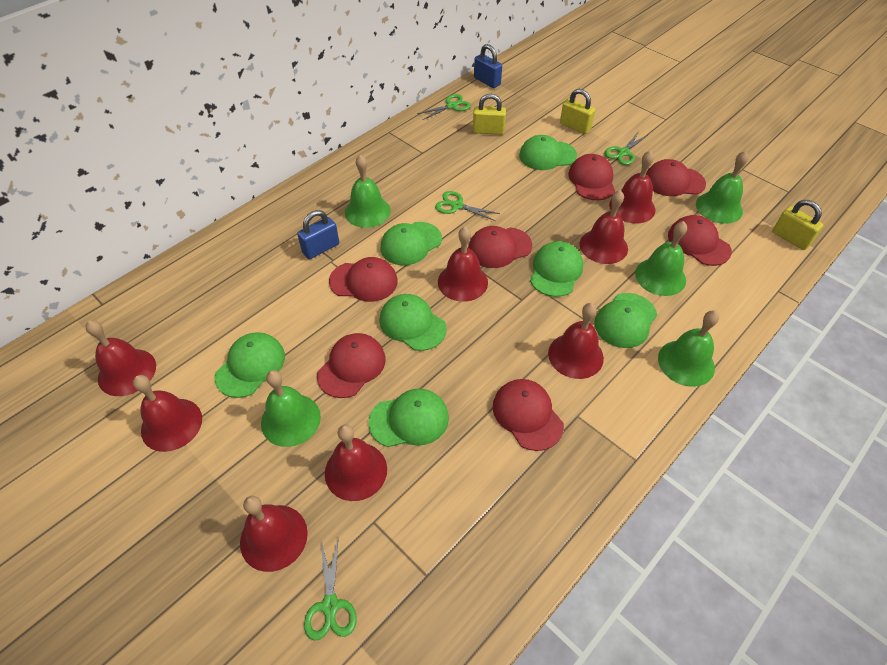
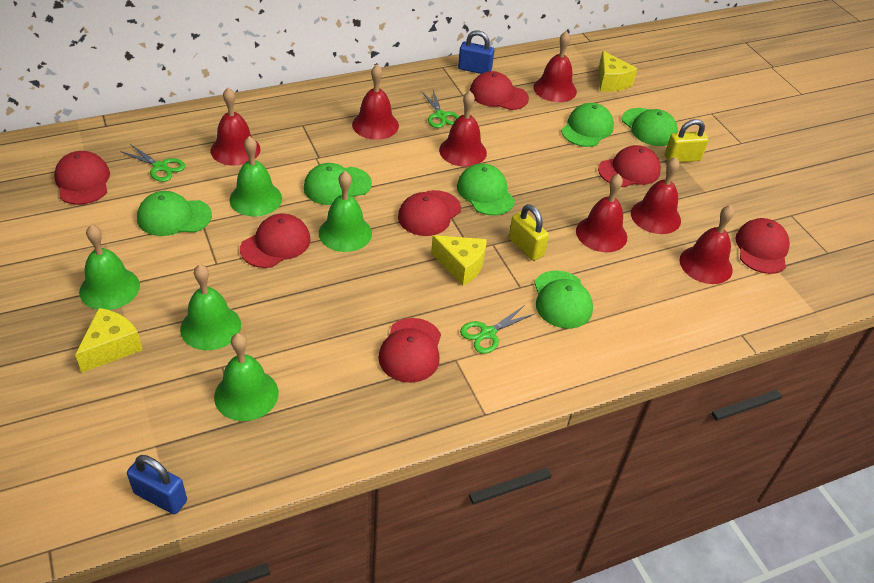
green cap: 7 -> 6
green scissors: 4 -> 3
red bell: 8 -> 7
yellow cheese: 0 -> 3
yellow padlock: 3 -> 2

